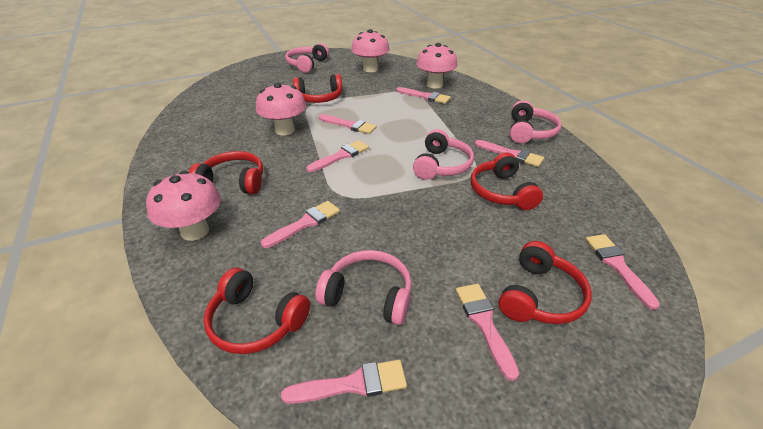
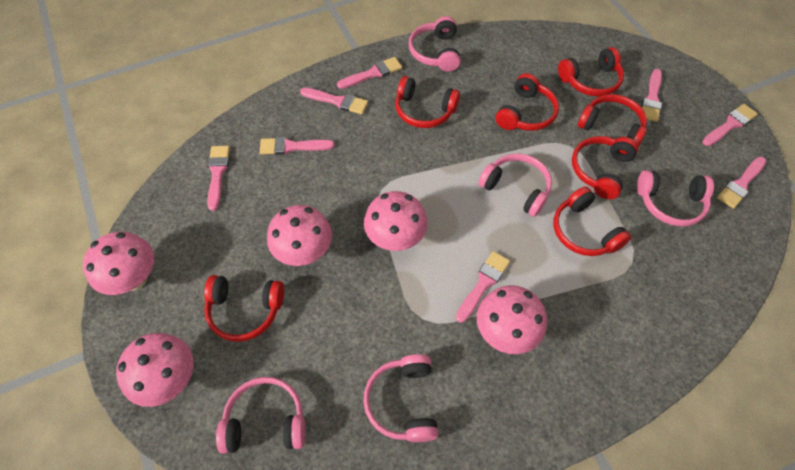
pink headphones: 4 -> 5
pink mushroom: 4 -> 5
red headphones: 5 -> 7

